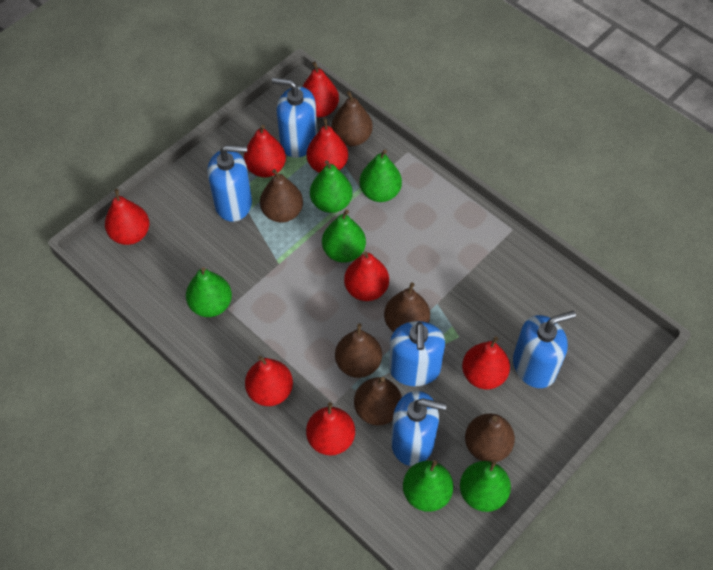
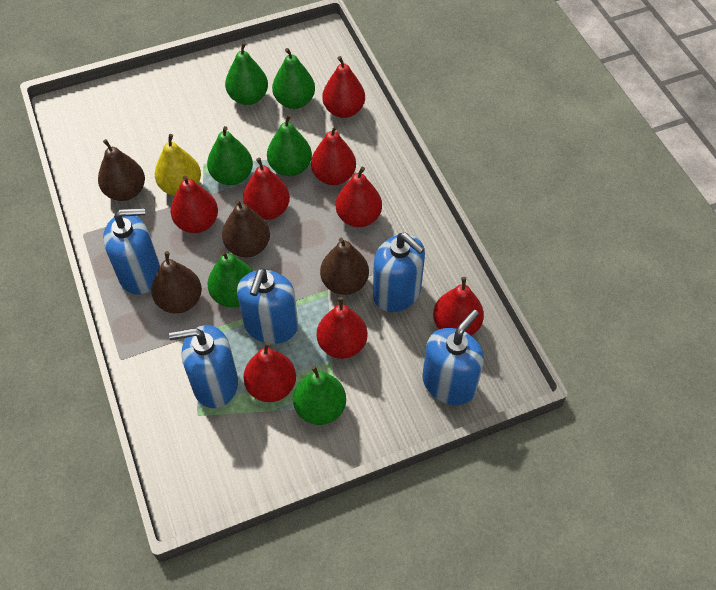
brown pear: 6 -> 4
yellow pear: 0 -> 1

